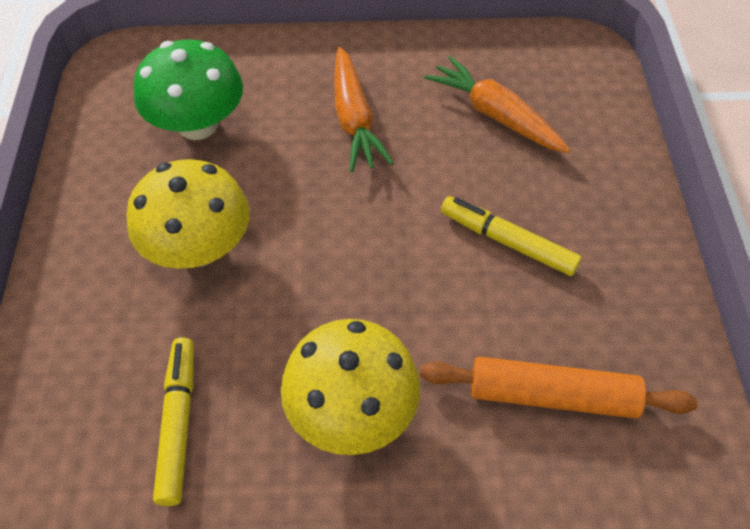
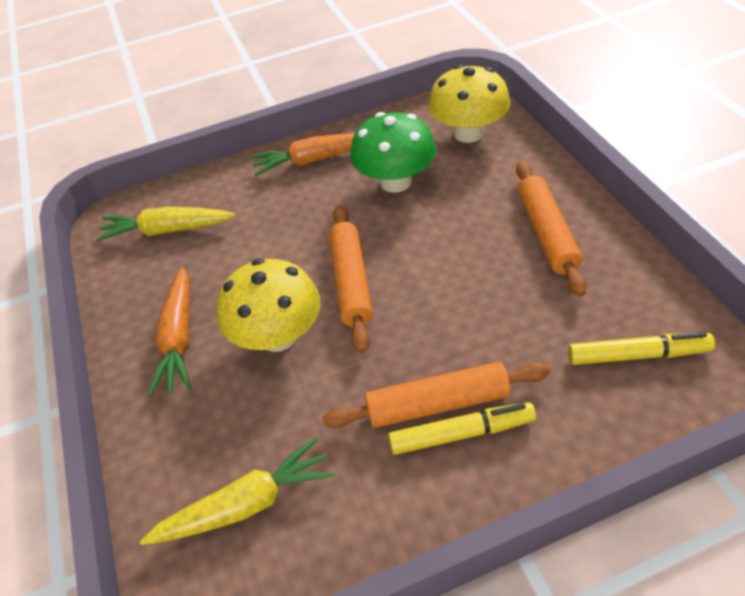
orange rolling pin: 1 -> 3
yellow carrot: 0 -> 2

